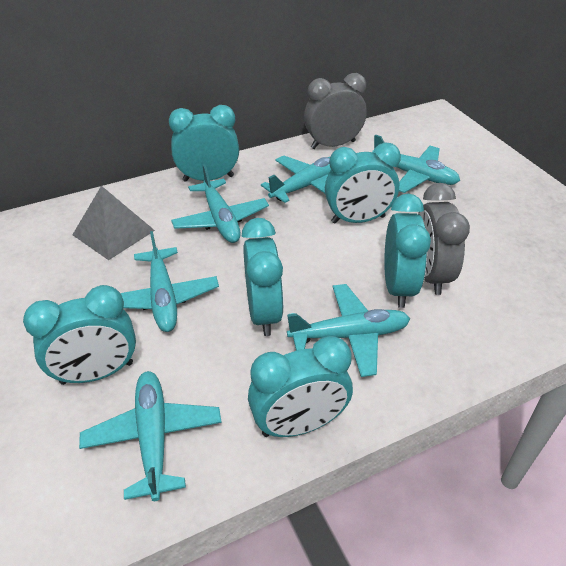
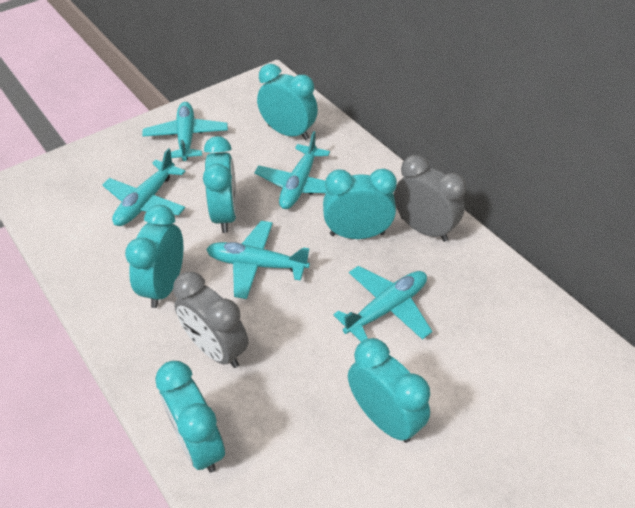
grey pyramid: 1 -> 0
turquoise plane: 6 -> 5

